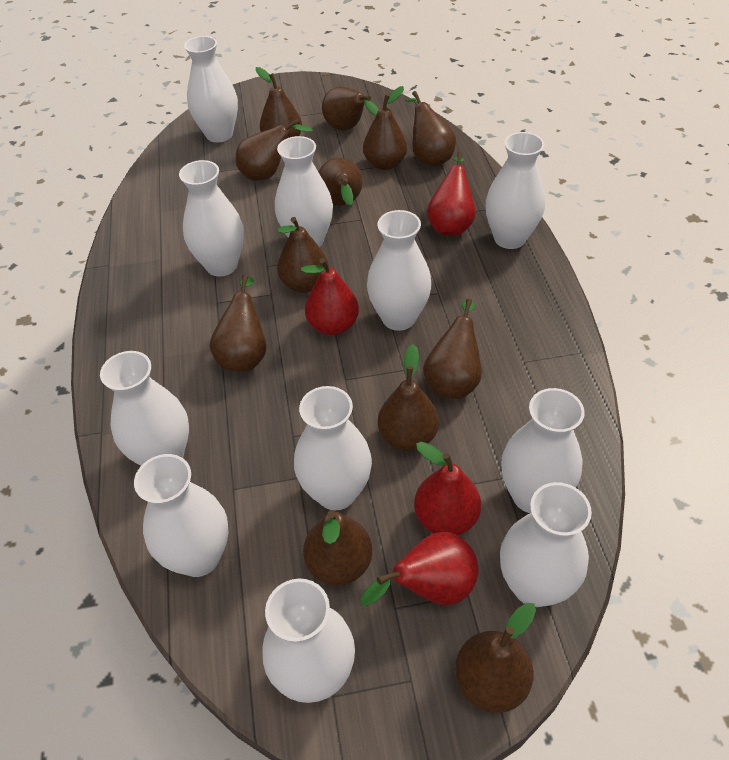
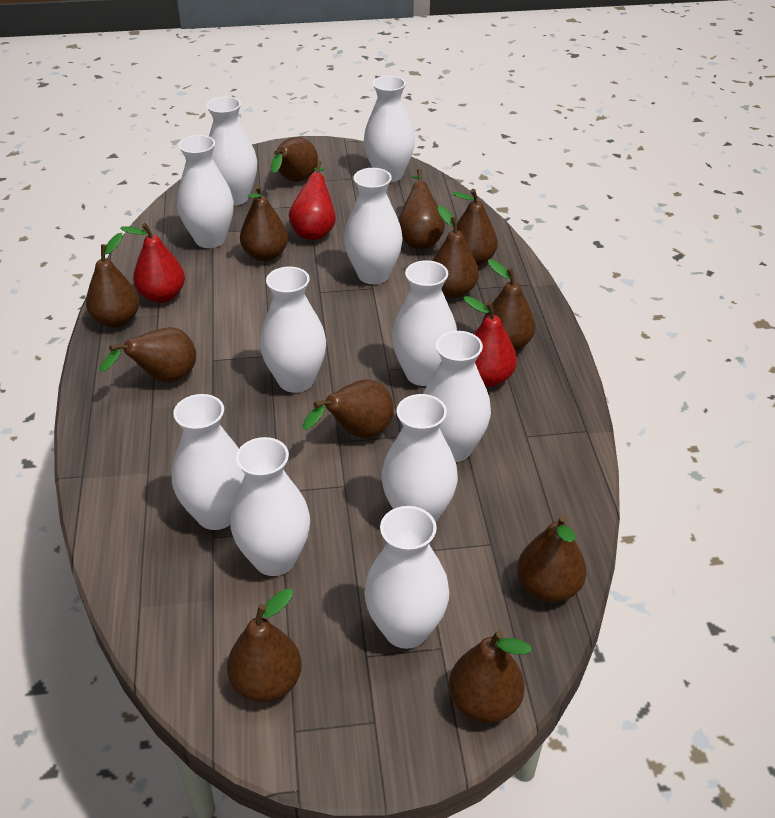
red pear: 4 -> 3

